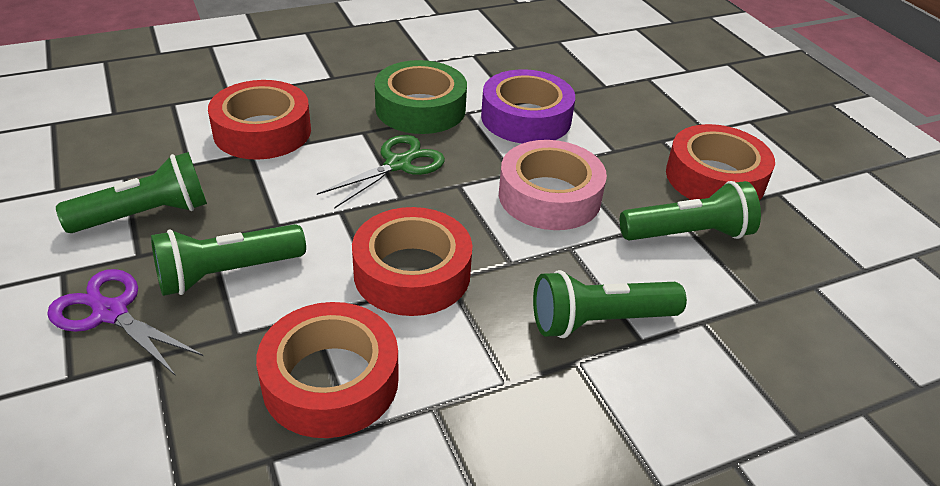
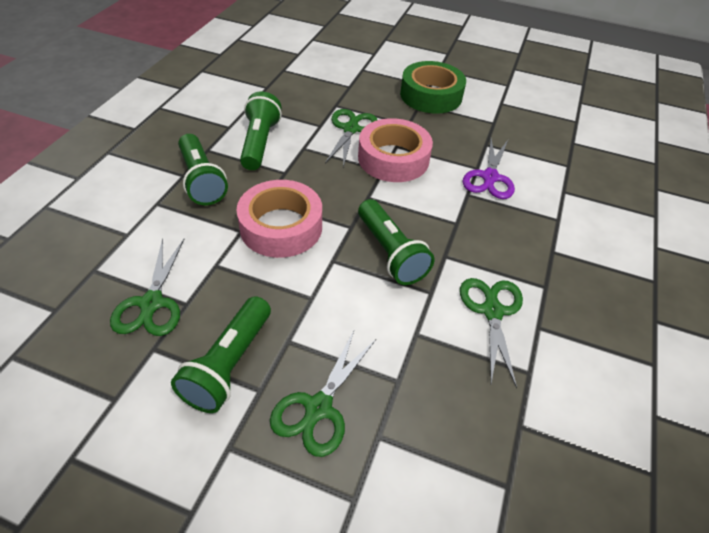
green scissors: 1 -> 4
pink tape: 1 -> 2
purple tape: 1 -> 0
red tape: 4 -> 0

